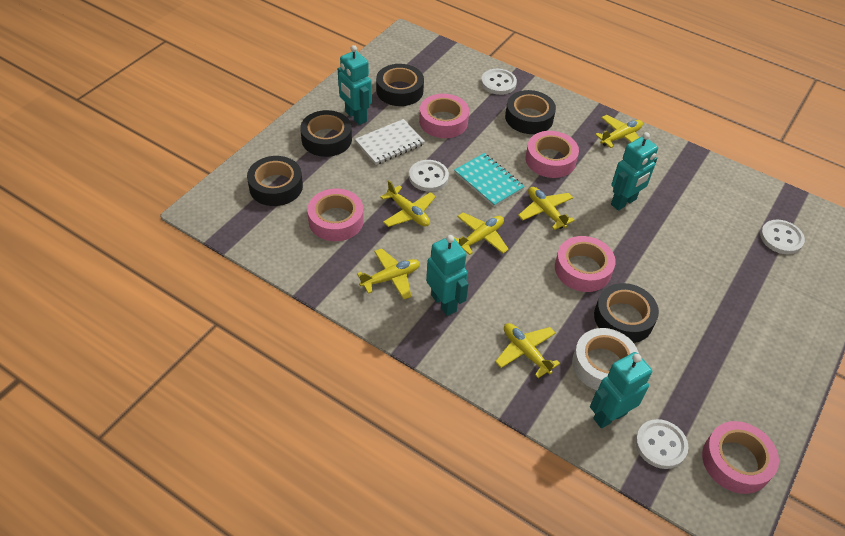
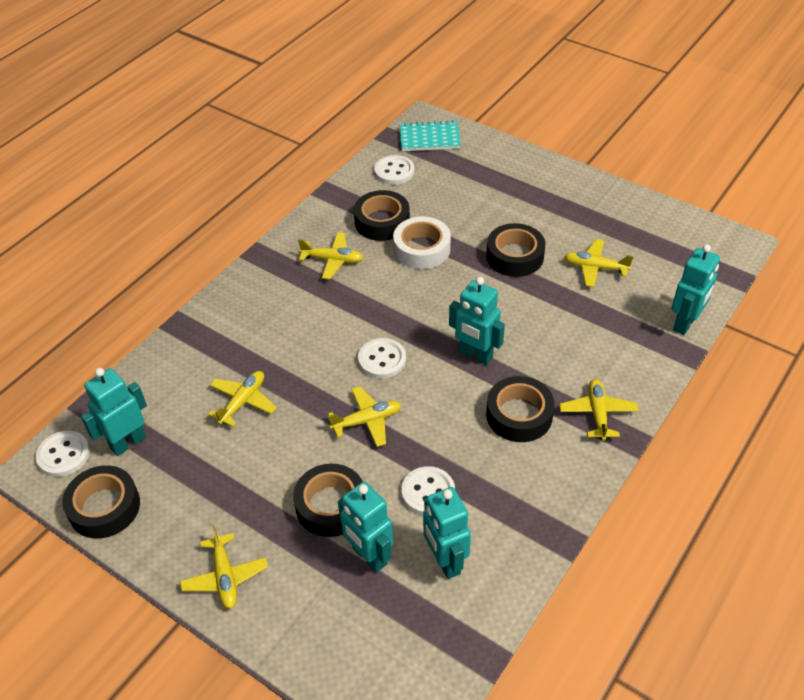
pink tape: 5 -> 0
turquoise robot: 4 -> 5
white notebook: 1 -> 0

